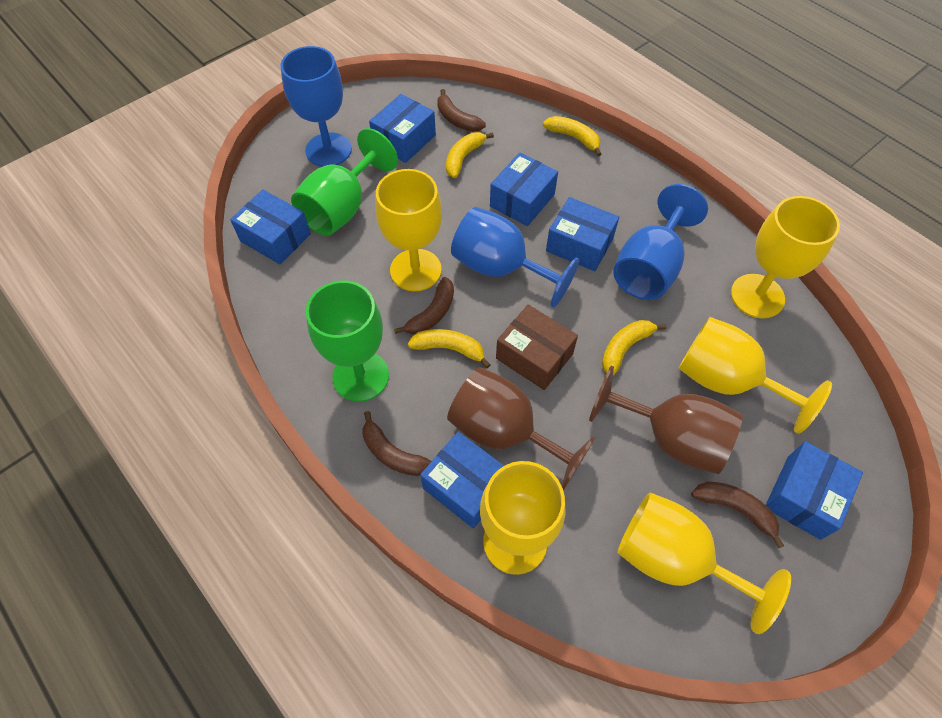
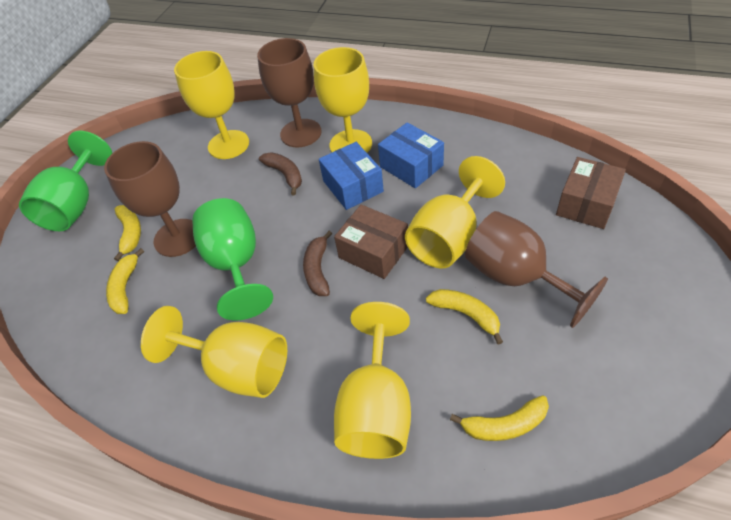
blue box: 6 -> 2
blue goblet: 3 -> 0
brown banana: 4 -> 2
brown box: 1 -> 2
brown goblet: 2 -> 3

